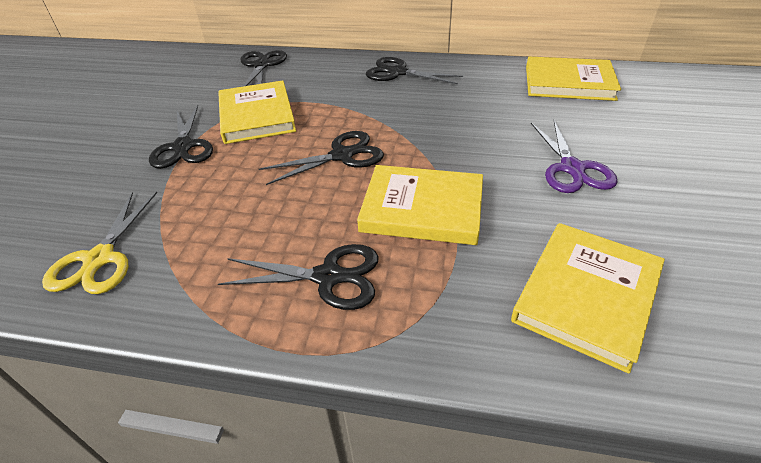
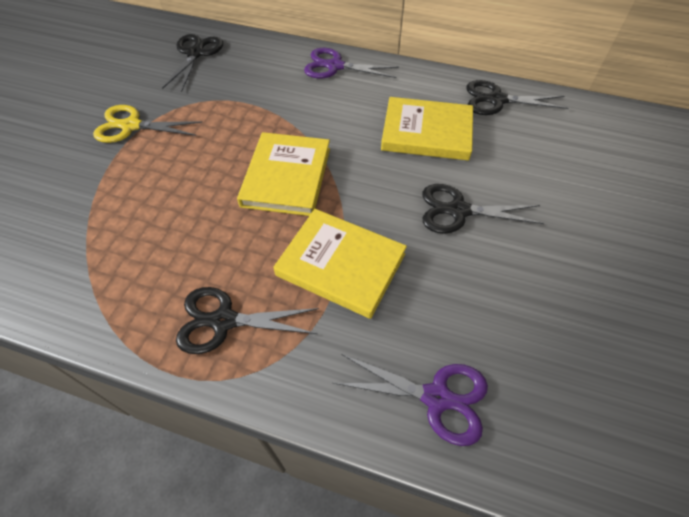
black scissors: 5 -> 4
purple scissors: 1 -> 2
yellow book: 4 -> 3

